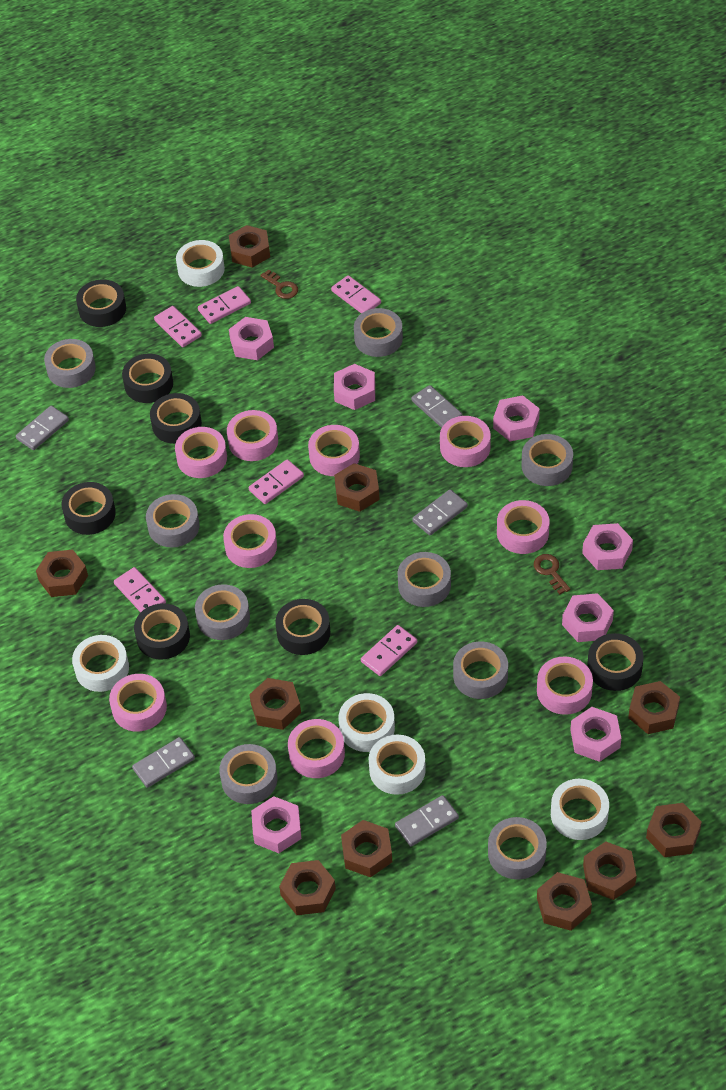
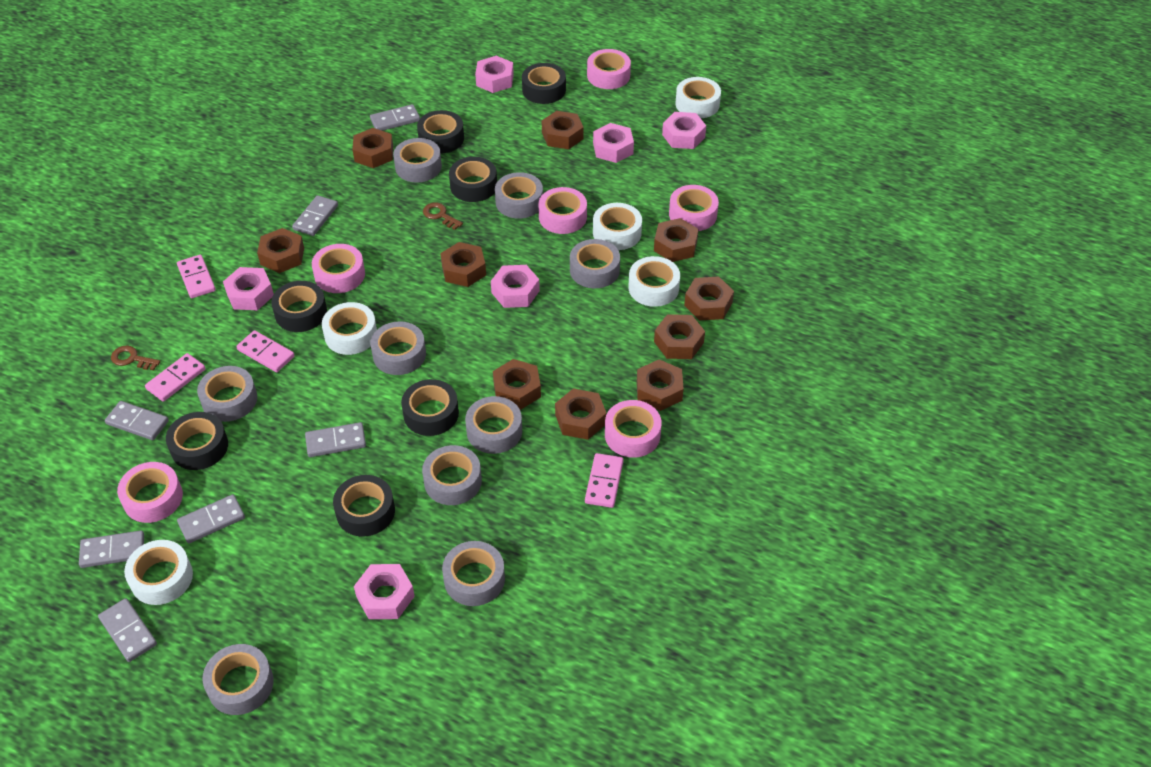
grey domino: 5 -> 7
pink domino: 6 -> 4
pink nut: 7 -> 6
pink tape: 9 -> 6

